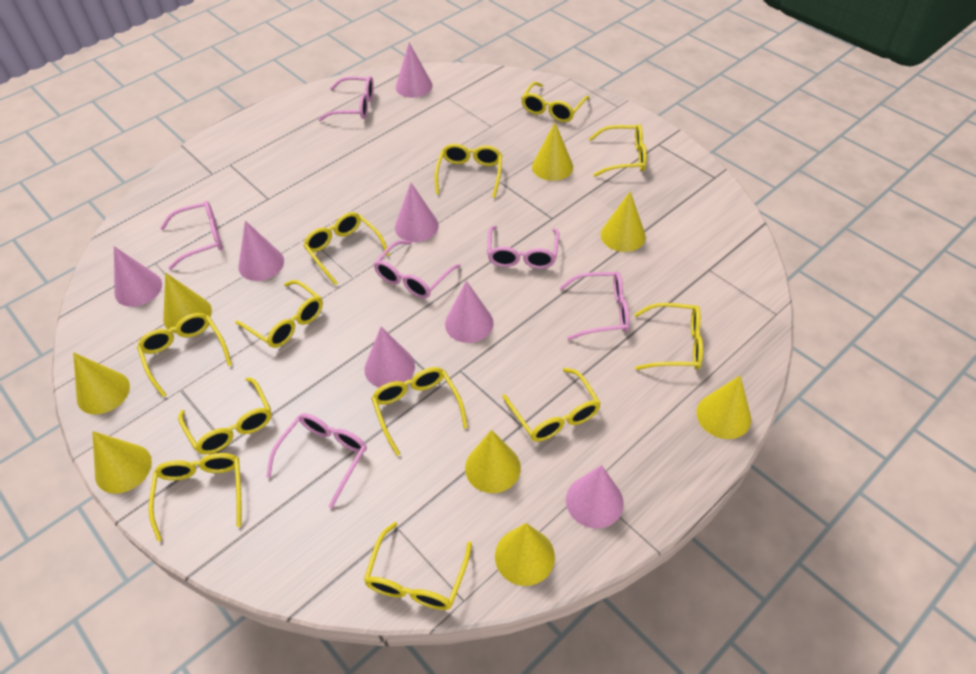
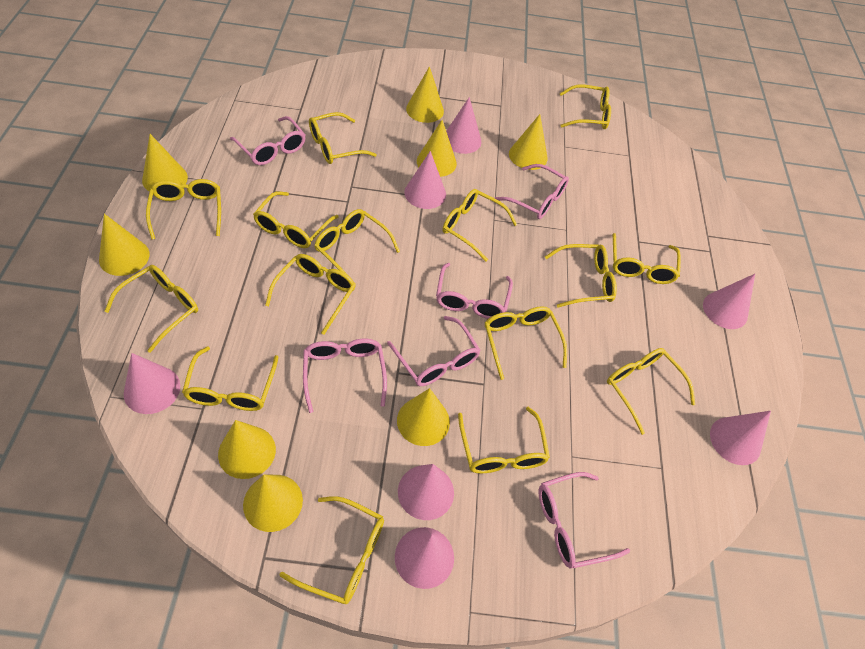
yellow glasses: 12 -> 15

